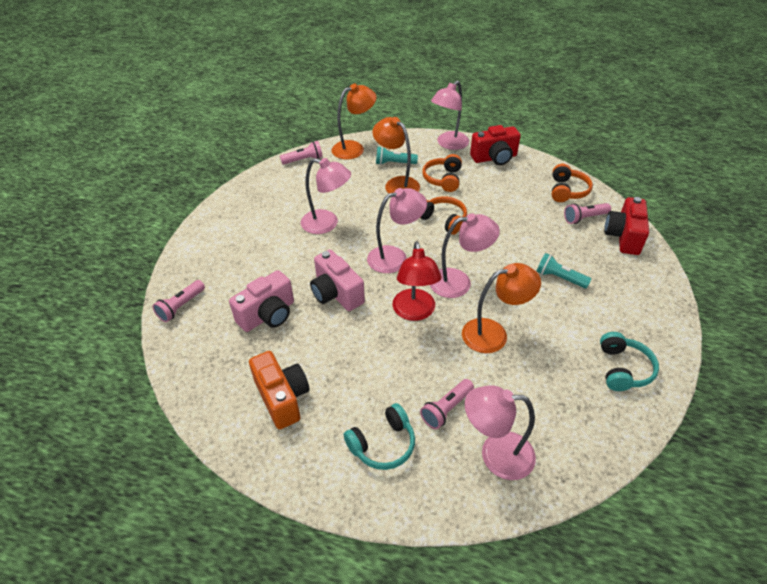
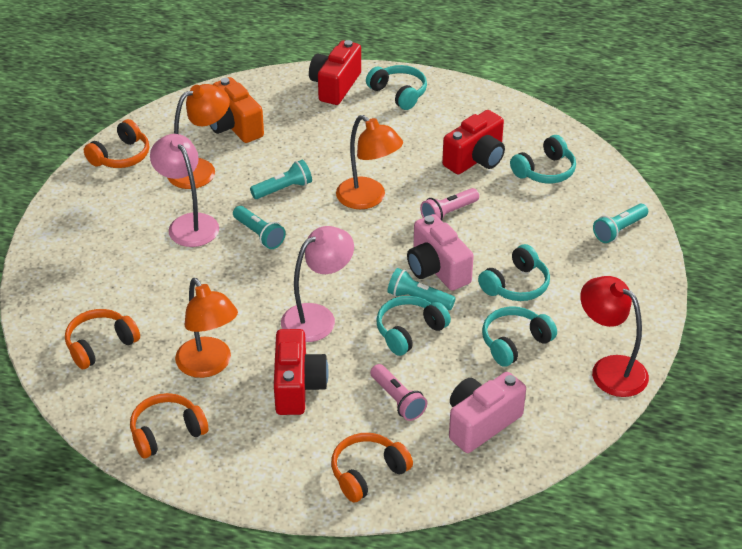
orange headphones: 3 -> 4
pink flashlight: 4 -> 2
pink lamp: 5 -> 2
red camera: 2 -> 3
turquoise flashlight: 2 -> 4
turquoise headphones: 2 -> 5

